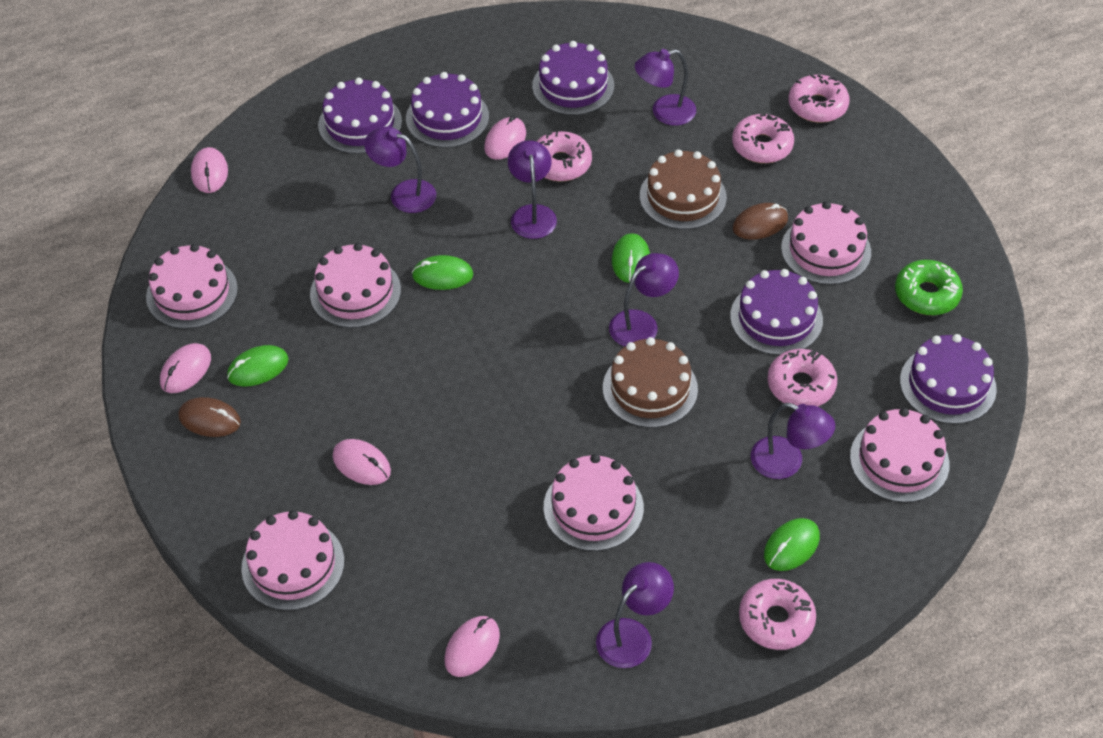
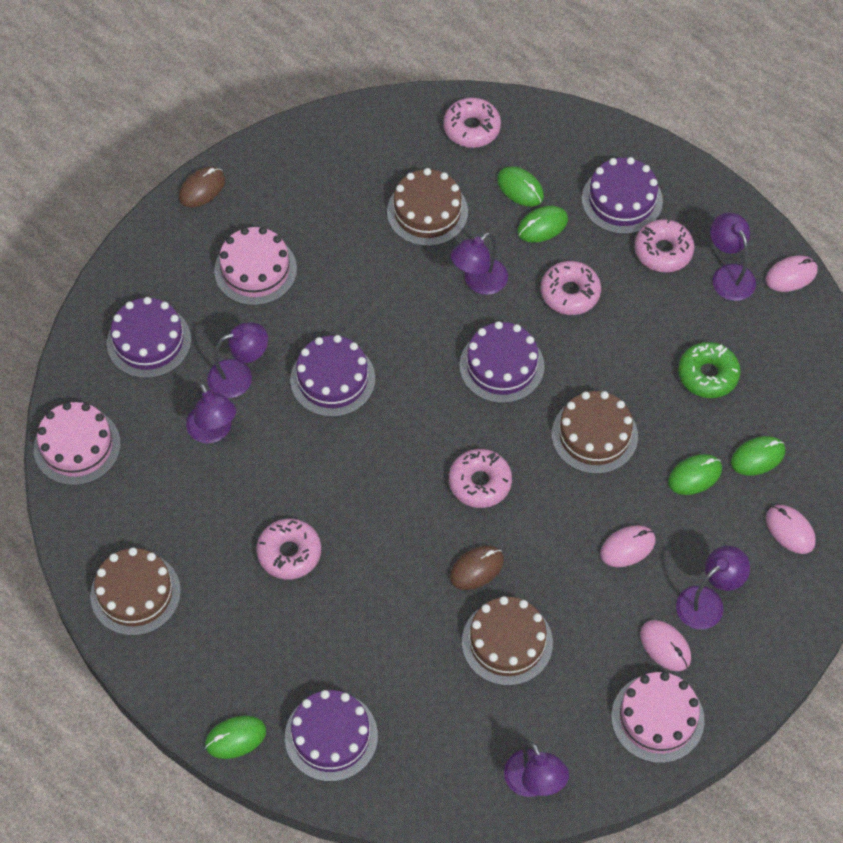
brown cake: 2 -> 4
green mouse: 4 -> 5
pink cake: 6 -> 3
pink mouse: 5 -> 4

